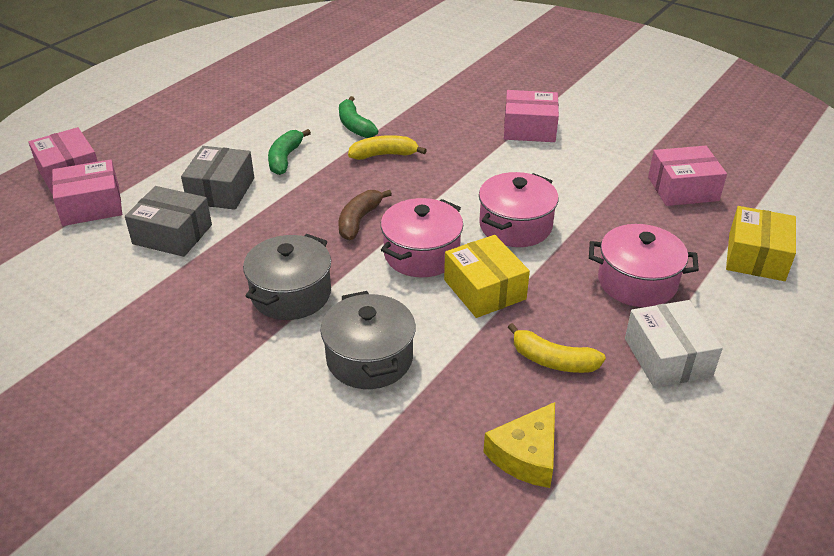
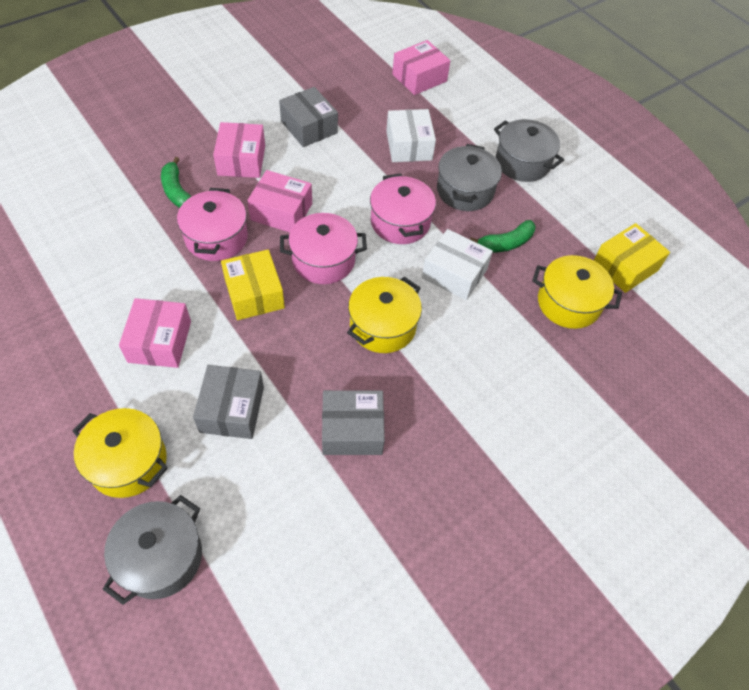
brown banana: 1 -> 0
grey box: 2 -> 3
grey pot: 2 -> 3
white box: 1 -> 2
yellow banana: 2 -> 0
yellow cheese: 1 -> 0
yellow pot: 0 -> 3

